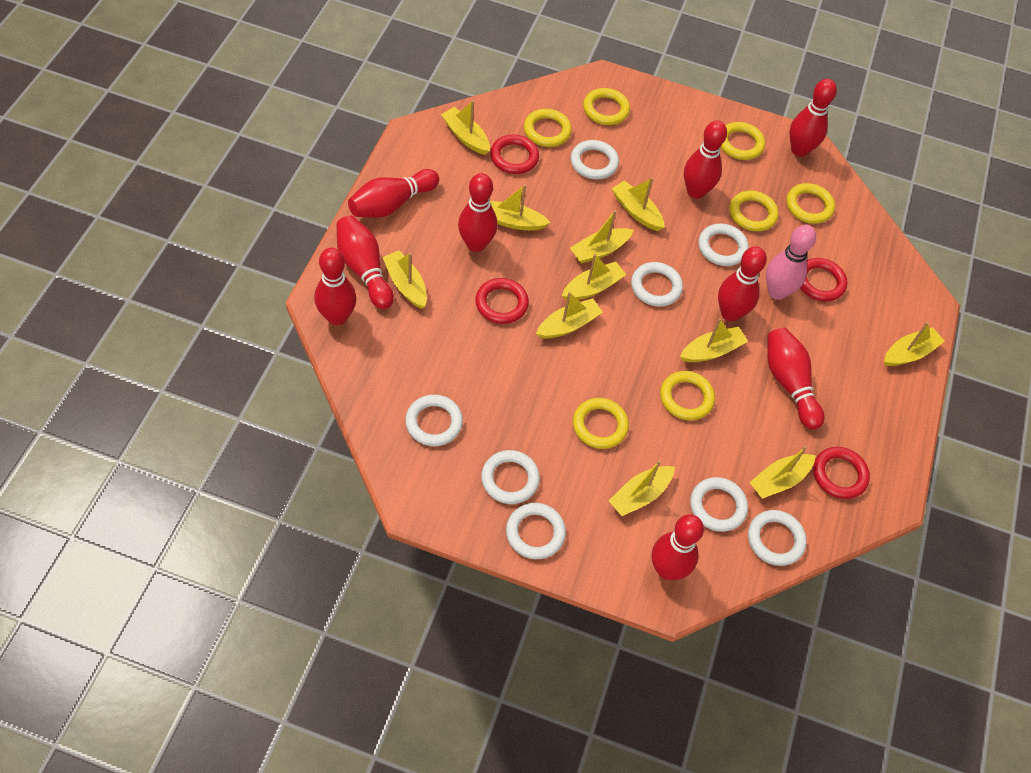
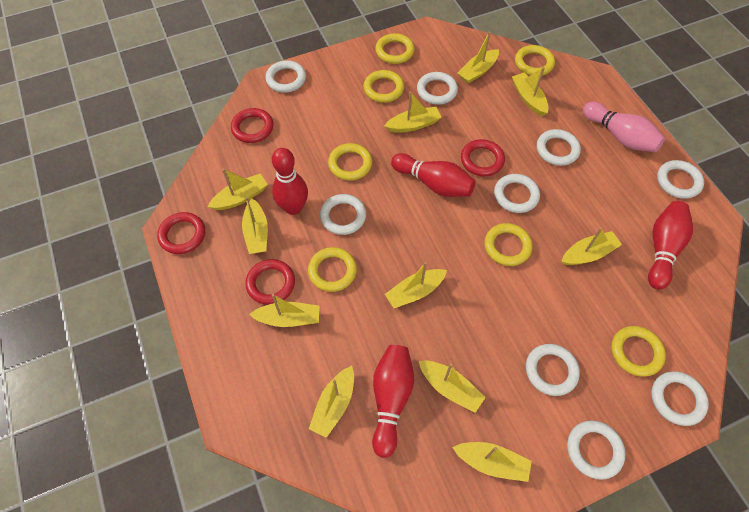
red bowling pin: 9 -> 4
white ring: 8 -> 9

